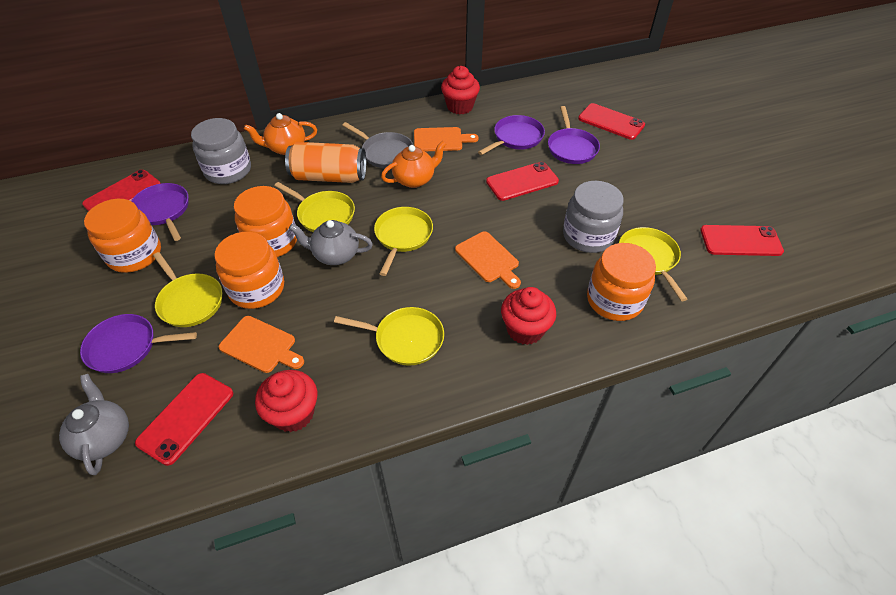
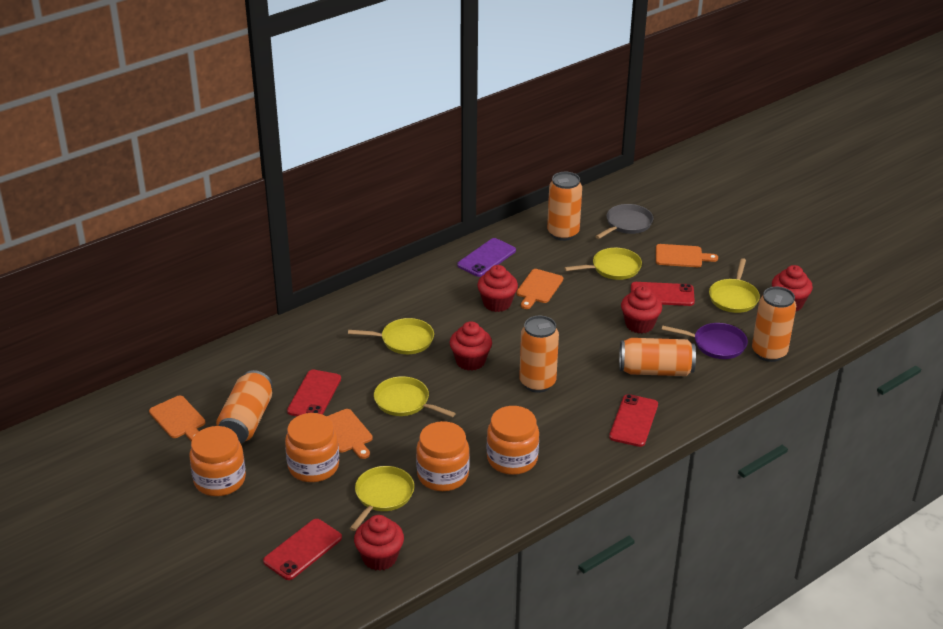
grey jar: 2 -> 0
grey teapot: 2 -> 0
orange can: 1 -> 5
orange cutting board: 3 -> 4
orange teapot: 2 -> 0
purple pan: 4 -> 1
purple phone: 0 -> 1
red cupcake: 3 -> 5
red phone: 5 -> 4

